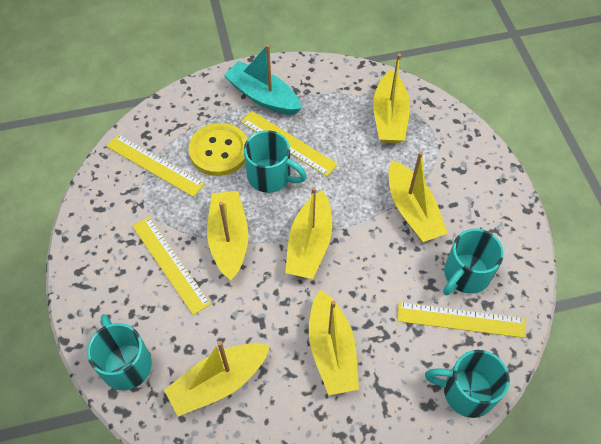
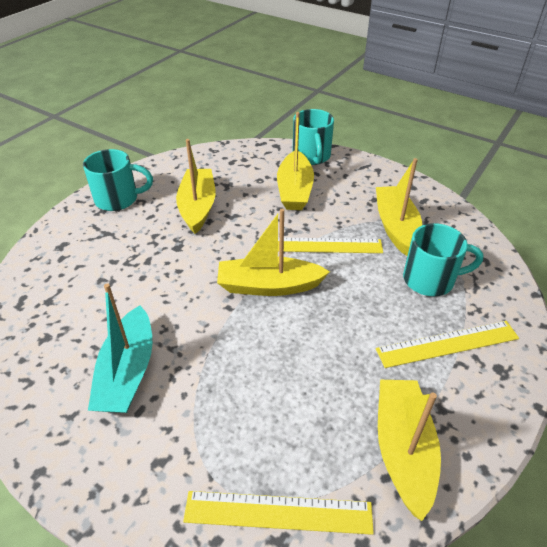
turquoise mug: 4 -> 3
yellow boat: 6 -> 5
yellow button: 1 -> 0
yellow ruler: 4 -> 3

